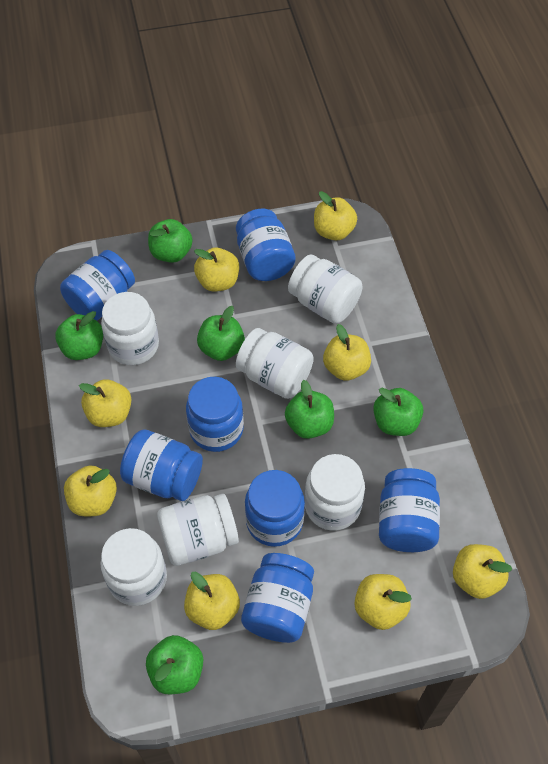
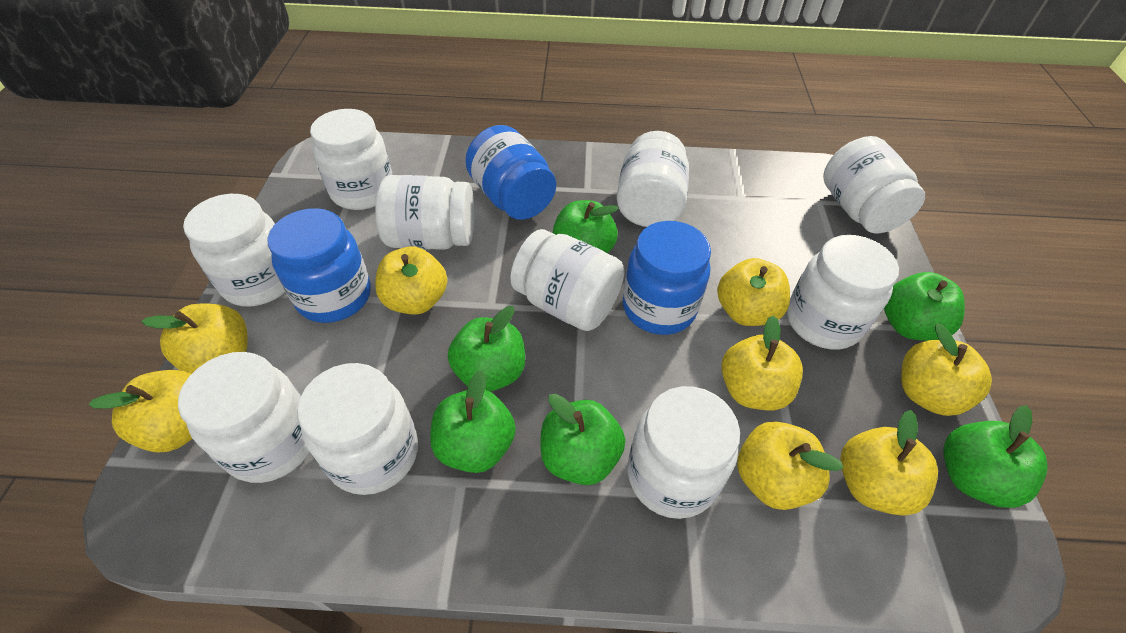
blue jar: 7 -> 3
white jar: 6 -> 10

